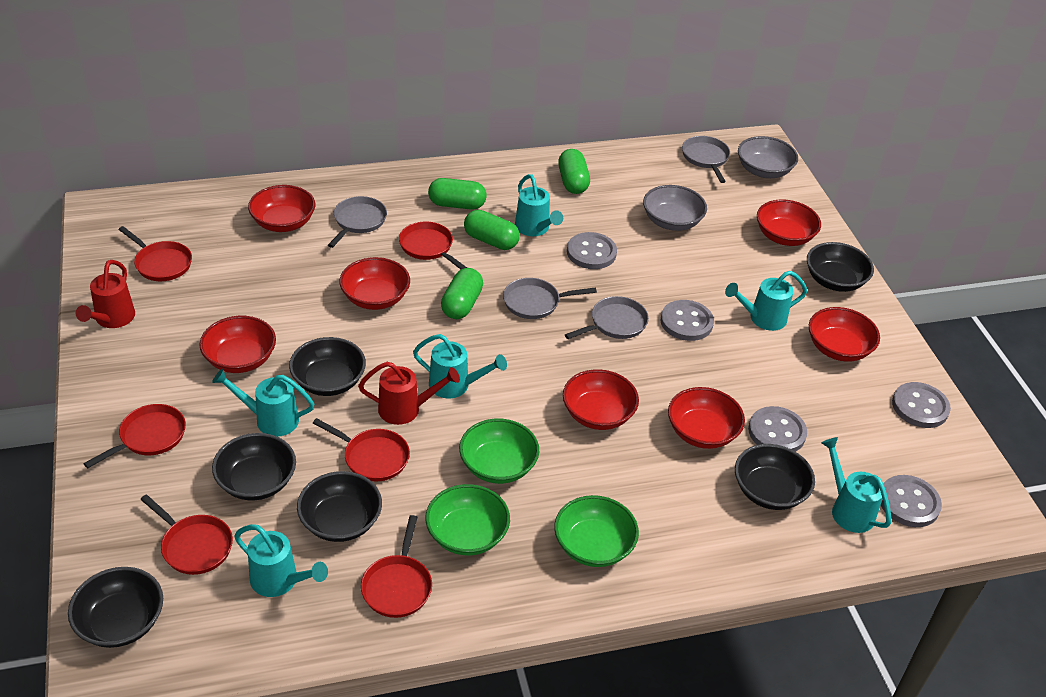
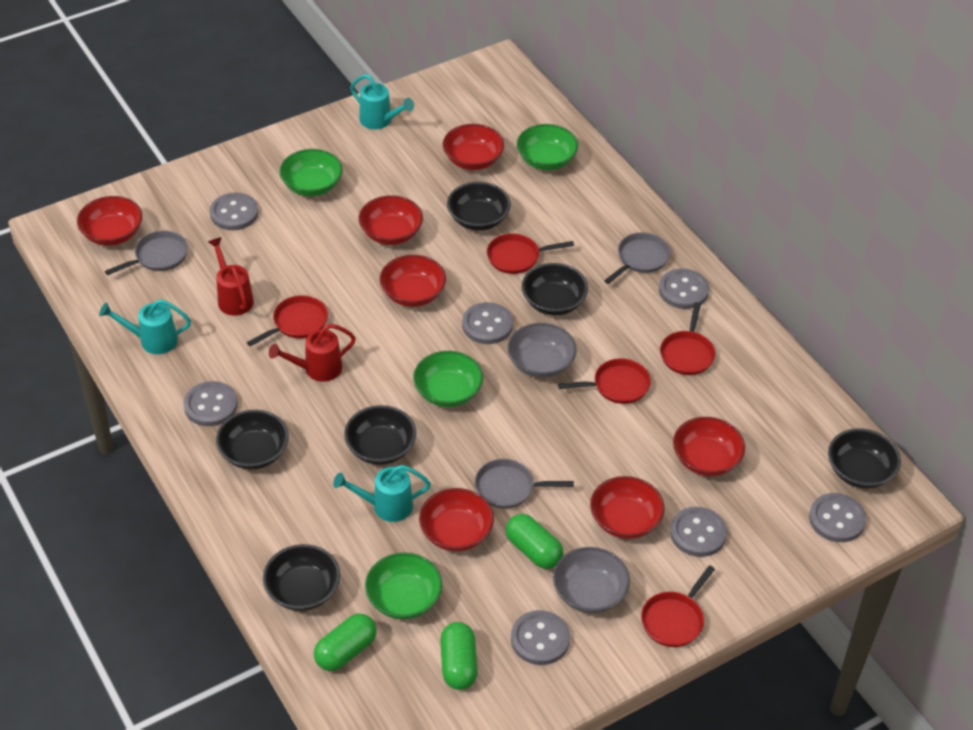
green bowl: 3 -> 4
green capsule: 4 -> 3
grey button: 5 -> 7
grey pan: 4 -> 3
red pan: 6 -> 5
turquoise watering can: 6 -> 3

